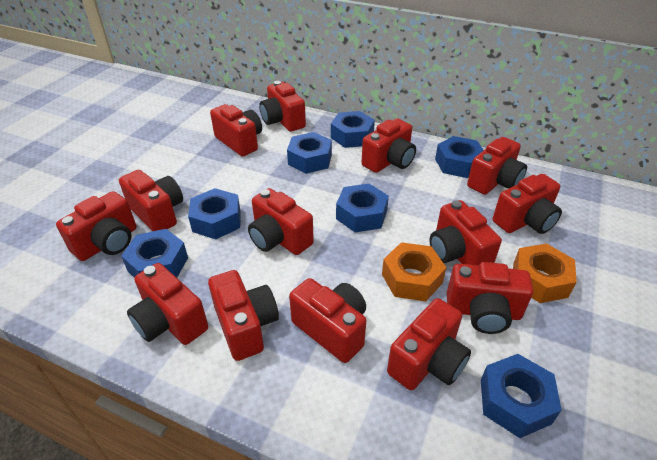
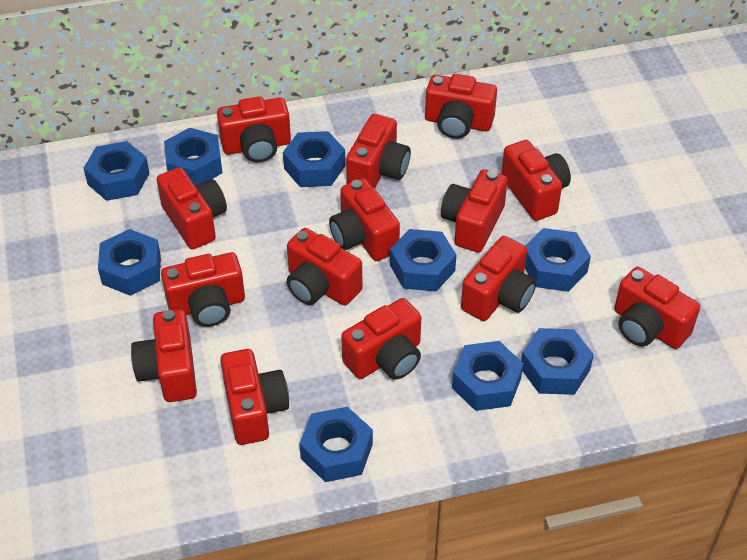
blue nut: 7 -> 9
orange nut: 2 -> 0

